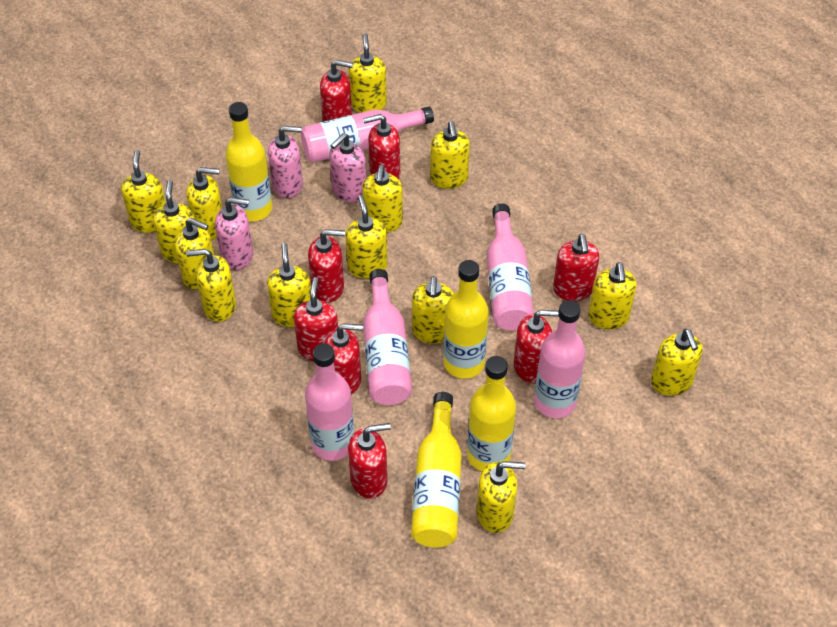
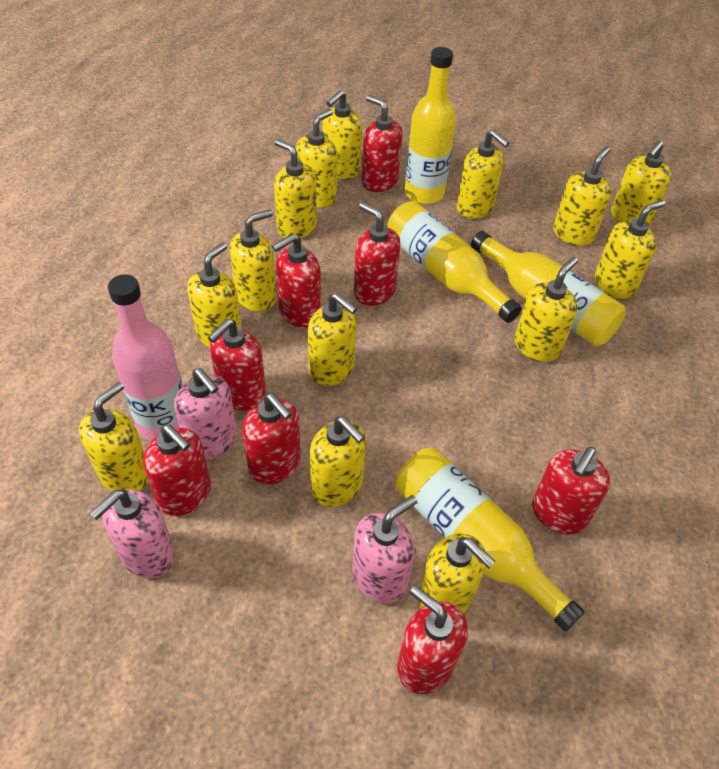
pink bottle: 5 -> 1

